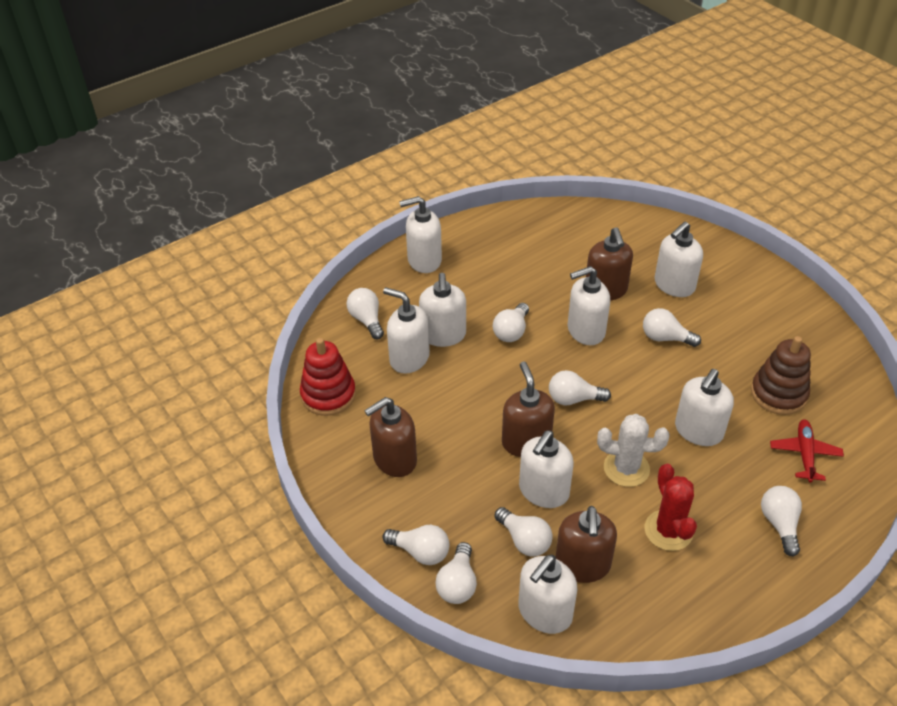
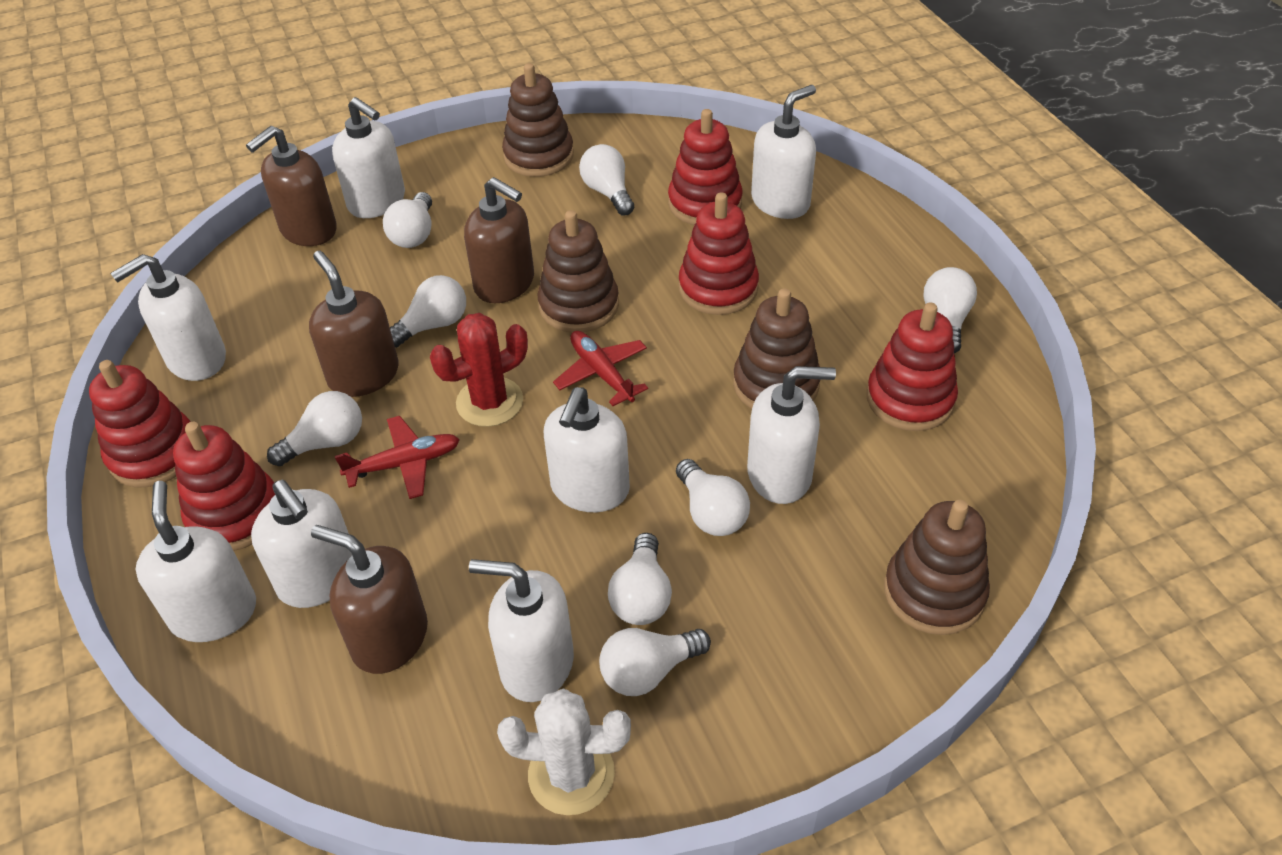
brown stacking toy: 1 -> 4
red plane: 1 -> 2
red stacking toy: 1 -> 5

